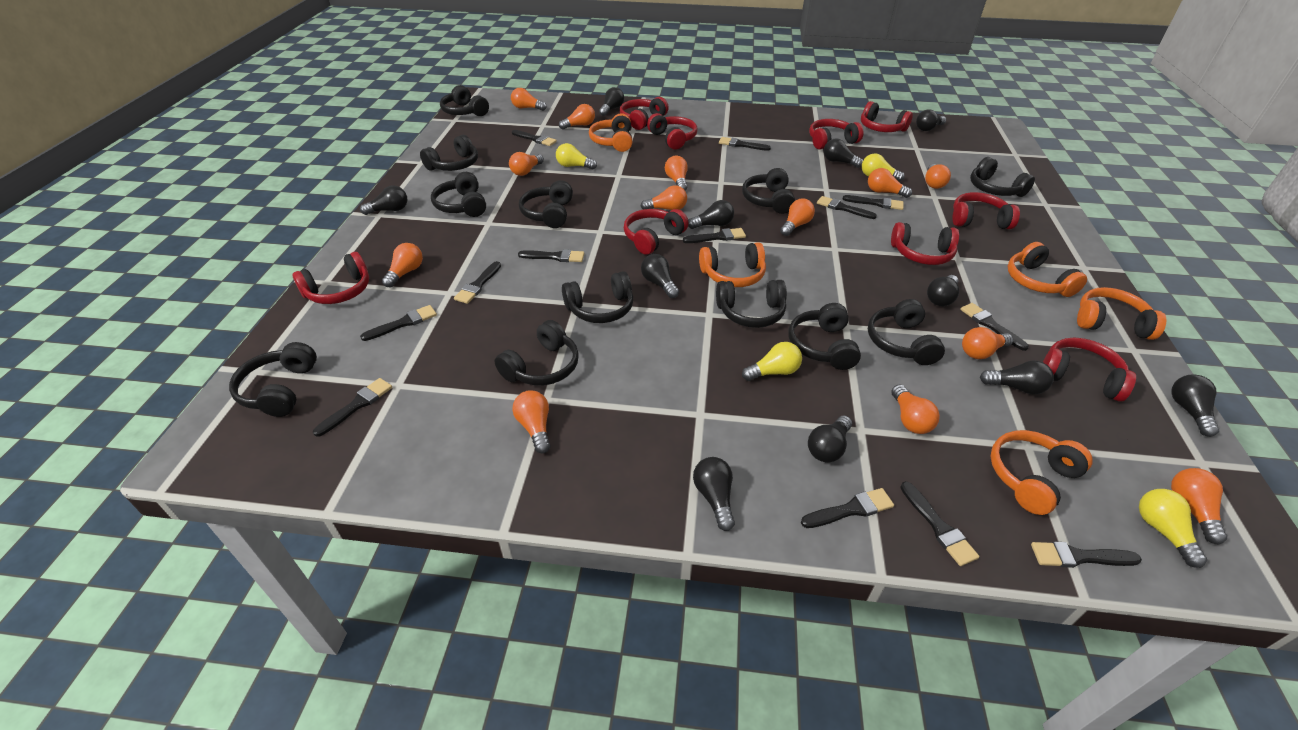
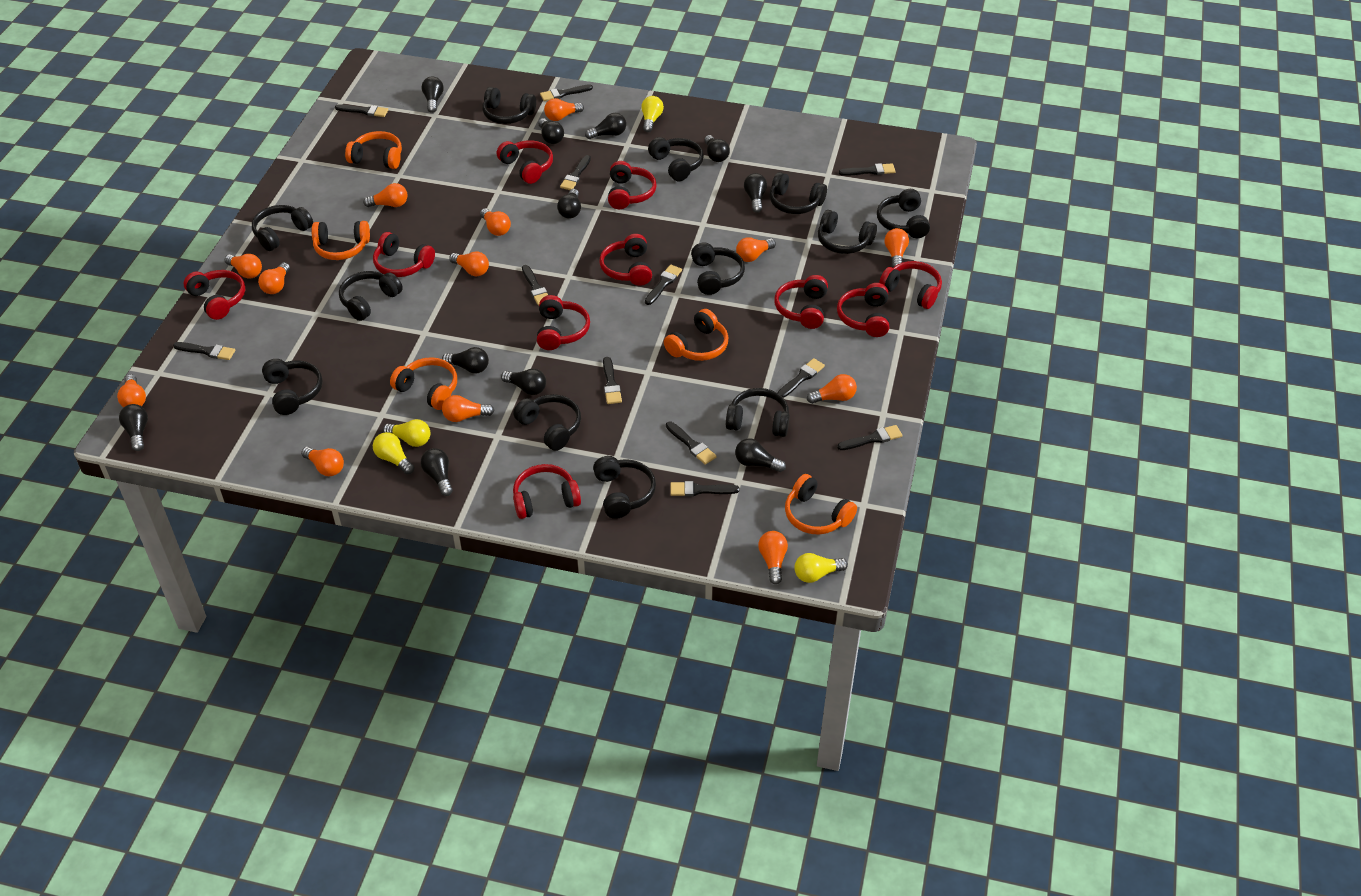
black brush: 13 -> 12
red headphones: 9 -> 10

